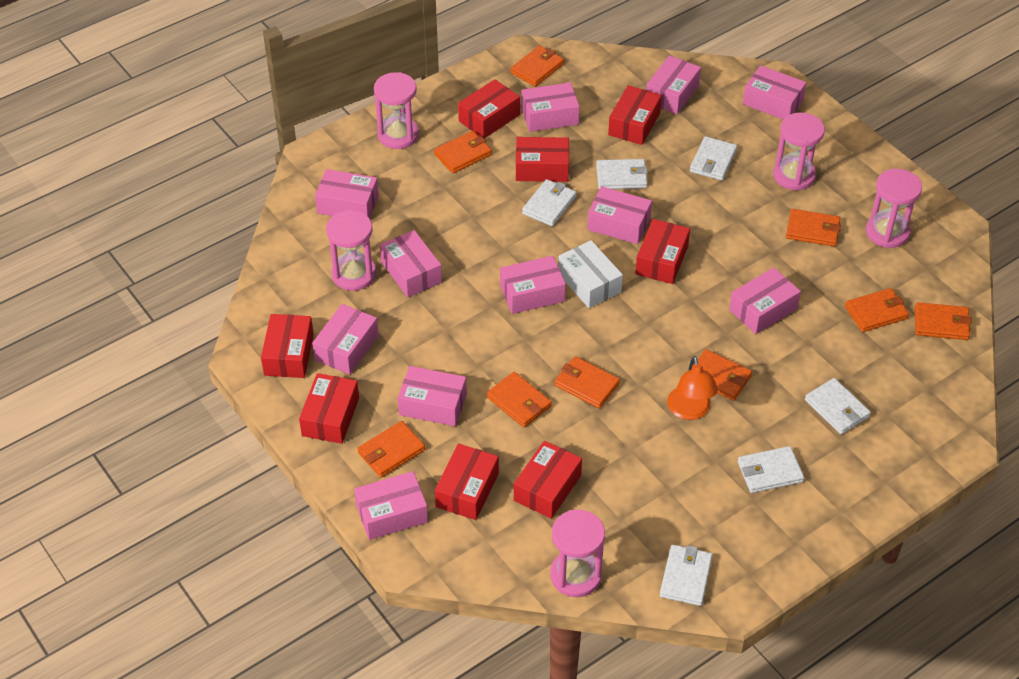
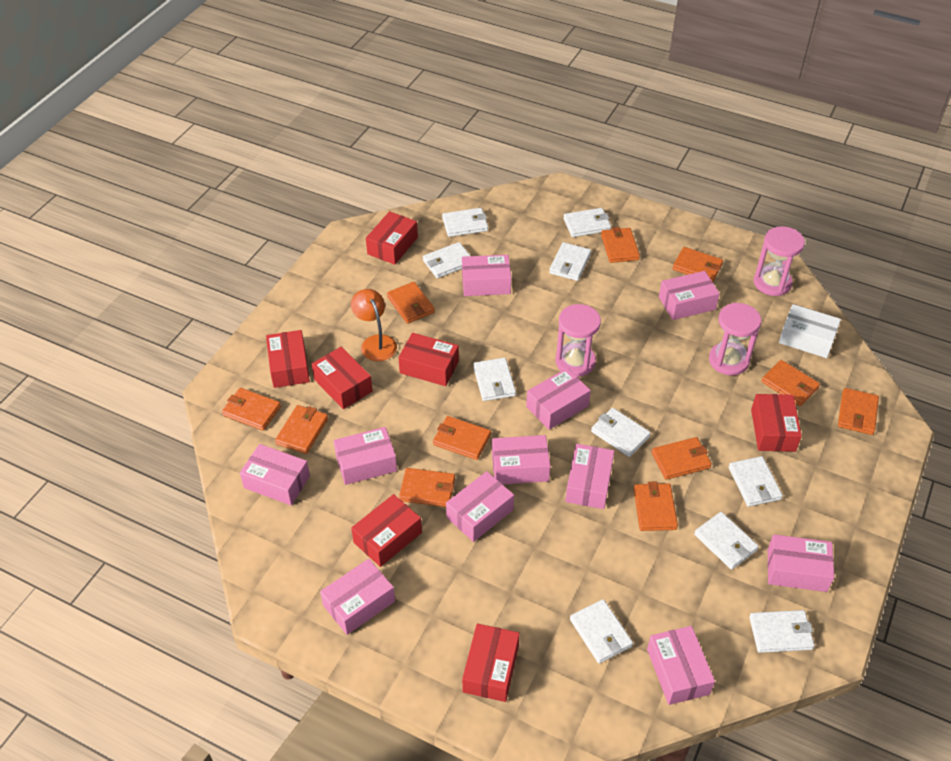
orange wallet: 9 -> 11
pink hourglass: 5 -> 3
red box: 8 -> 7
white wallet: 6 -> 10

